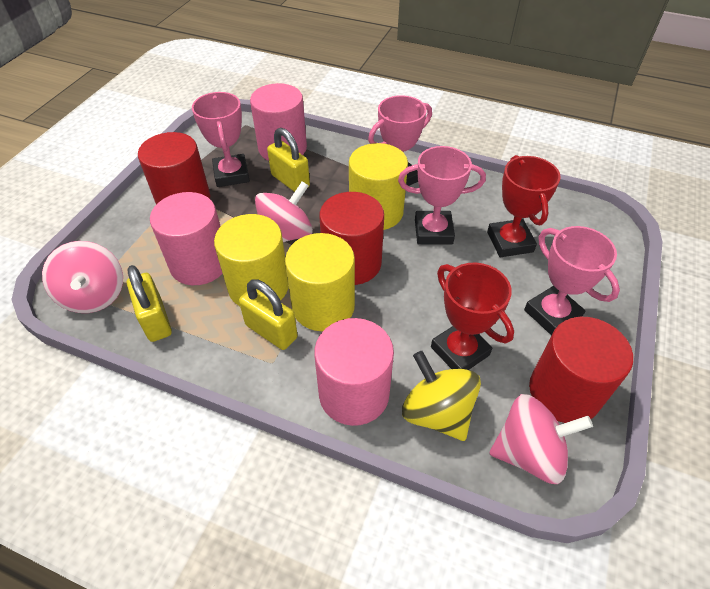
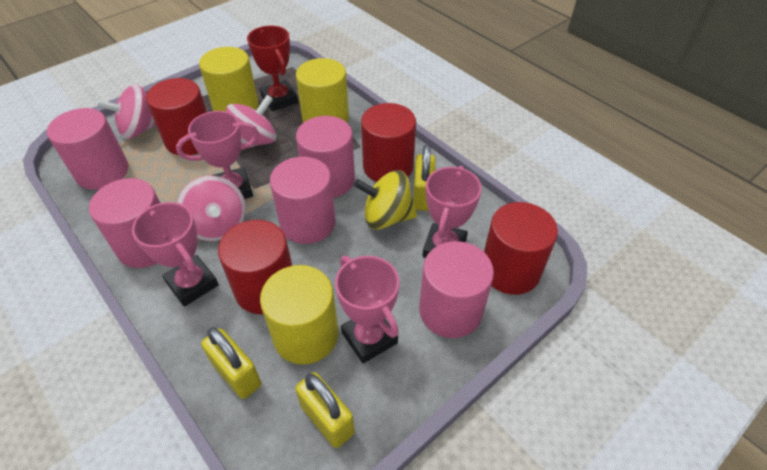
pink cylinder: 3 -> 5
red cylinder: 3 -> 4
red trophy: 2 -> 1

